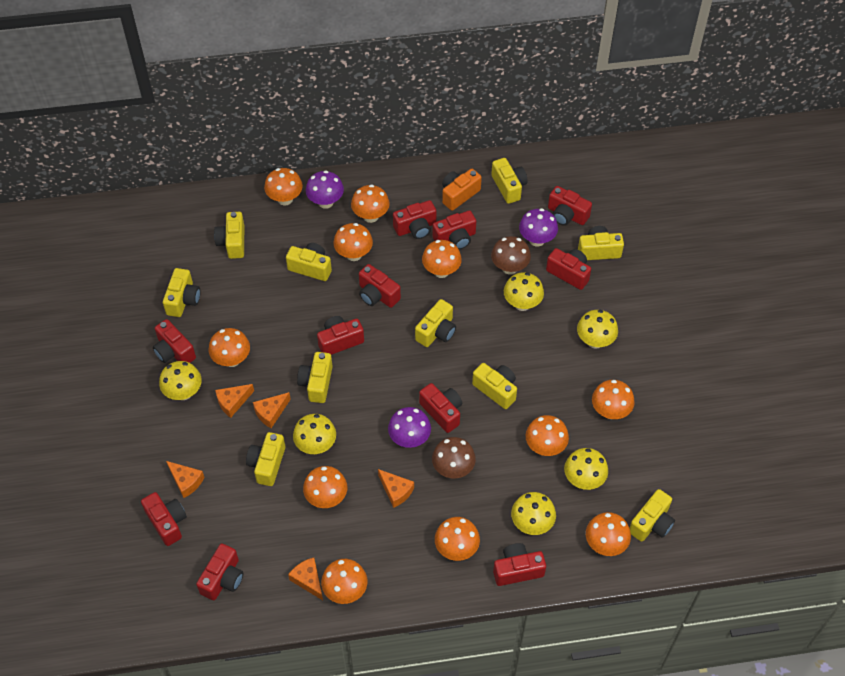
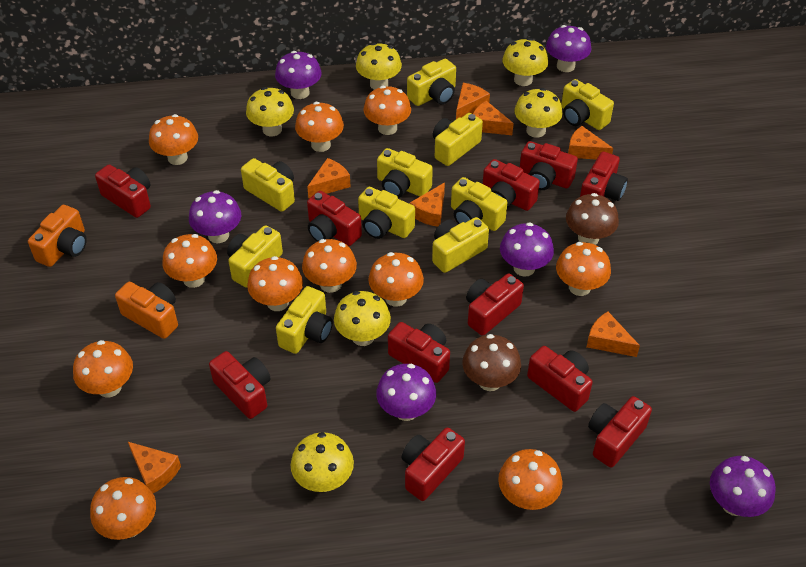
orange camera: 1 -> 2
orange cheese: 5 -> 7
purple mushroom: 3 -> 6

